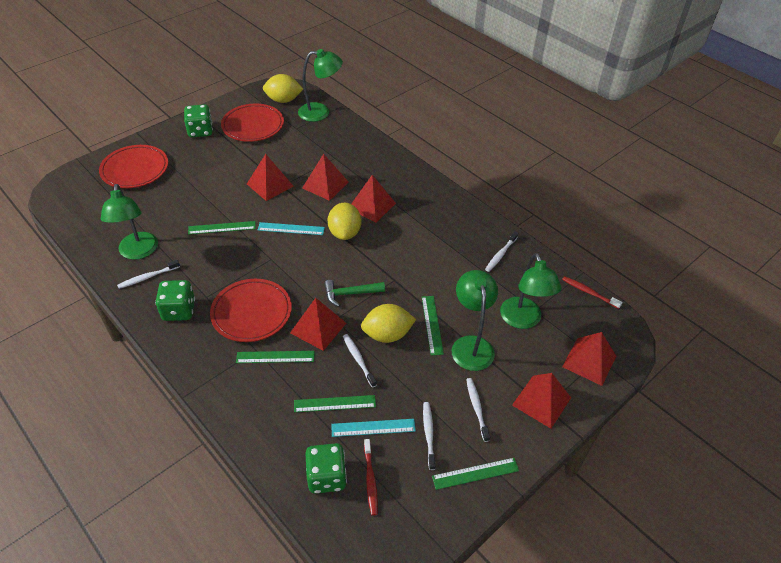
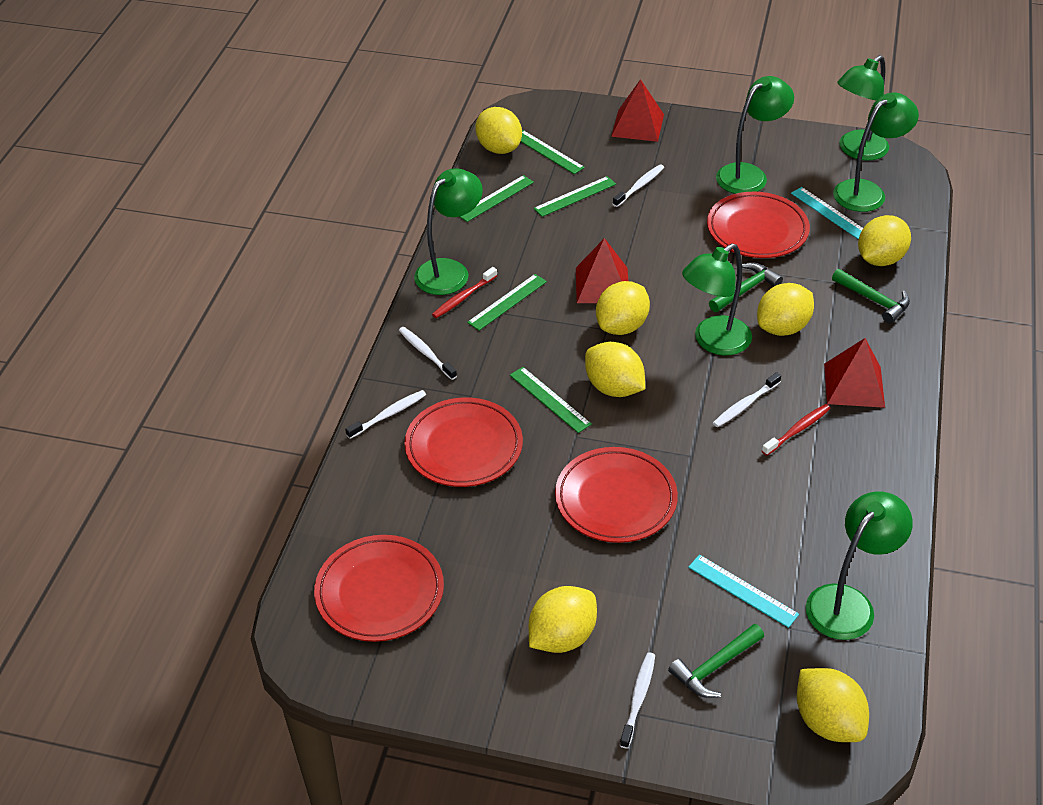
green dice: 3 -> 0
green hammer: 1 -> 3
green lamp: 4 -> 6
red plate: 3 -> 4
red pyramid: 6 -> 3
yellow lemon: 3 -> 7

